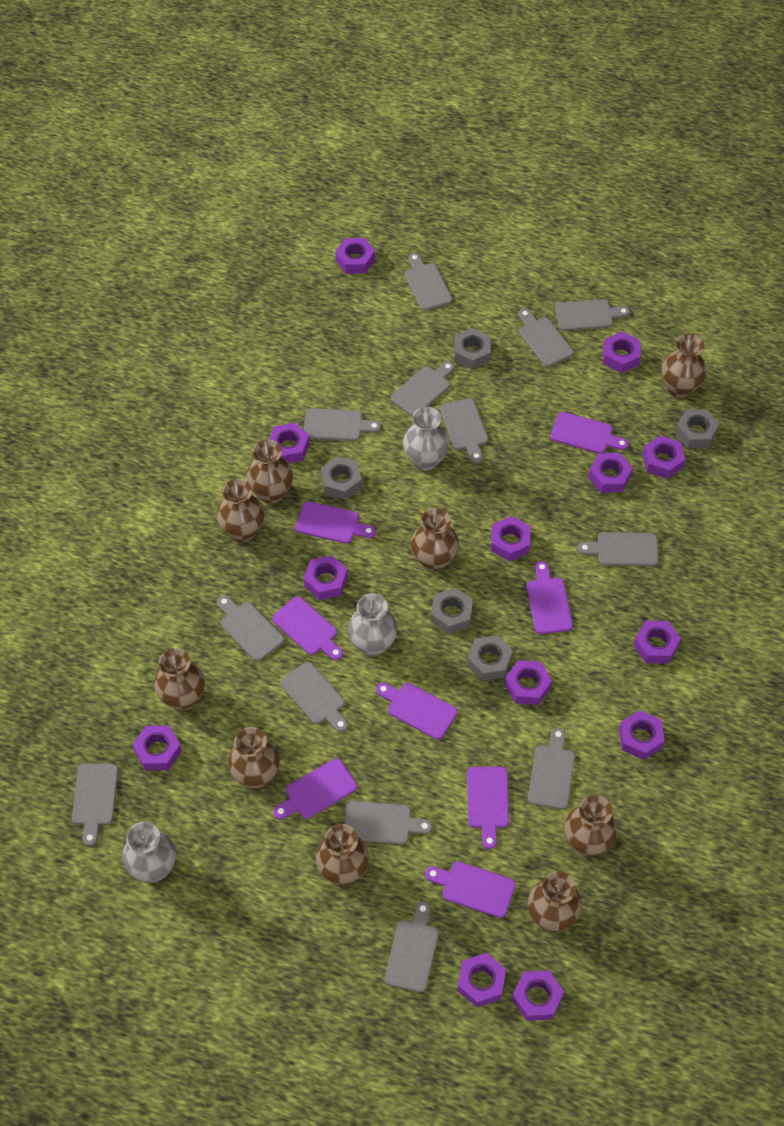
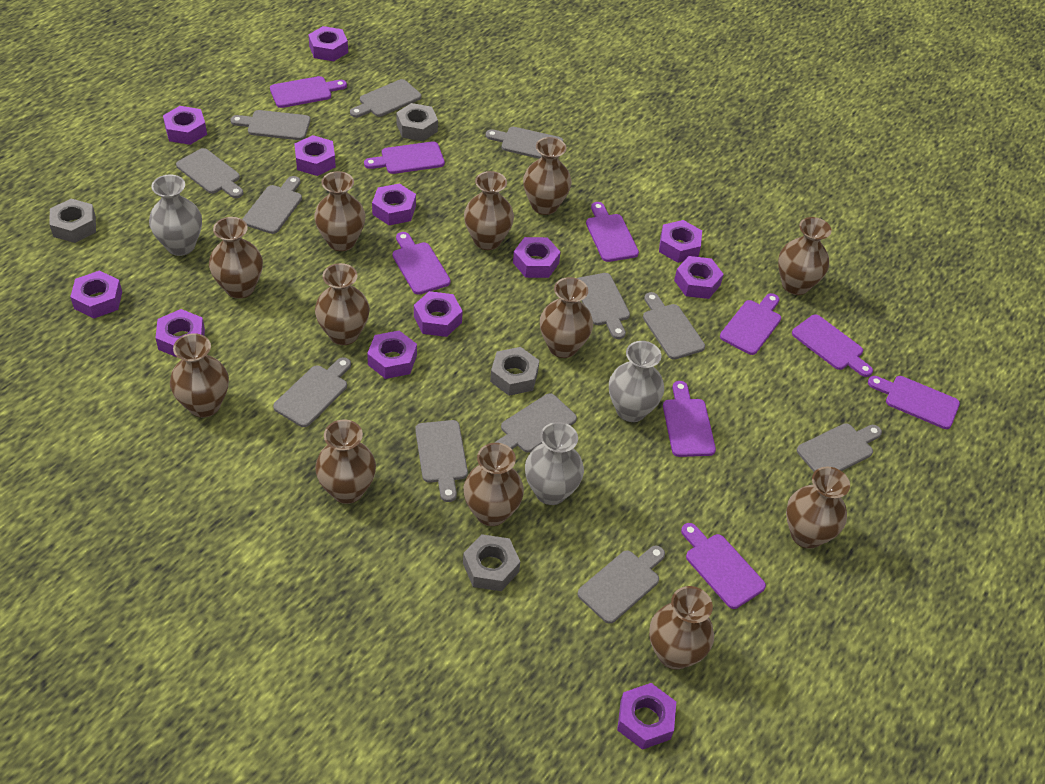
brown vase: 9 -> 12
grey cutting board: 13 -> 12
grey nut: 5 -> 4
purple cutting board: 8 -> 9
purple nut: 13 -> 12

